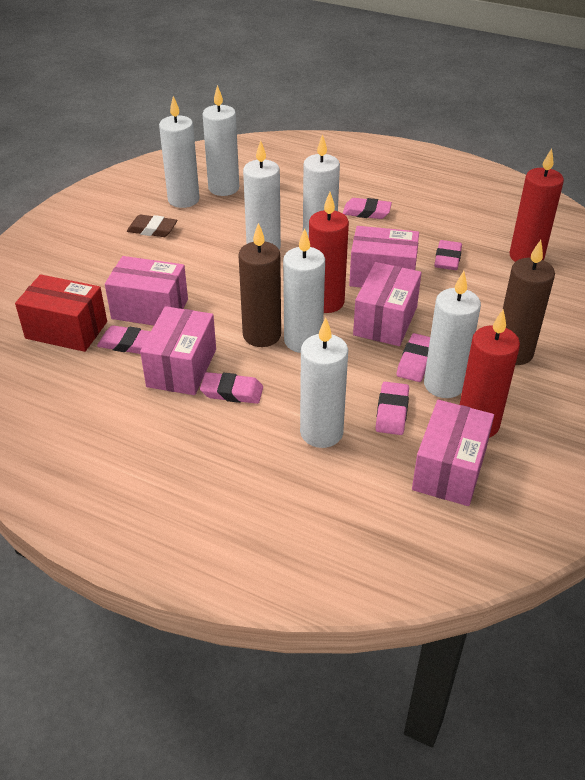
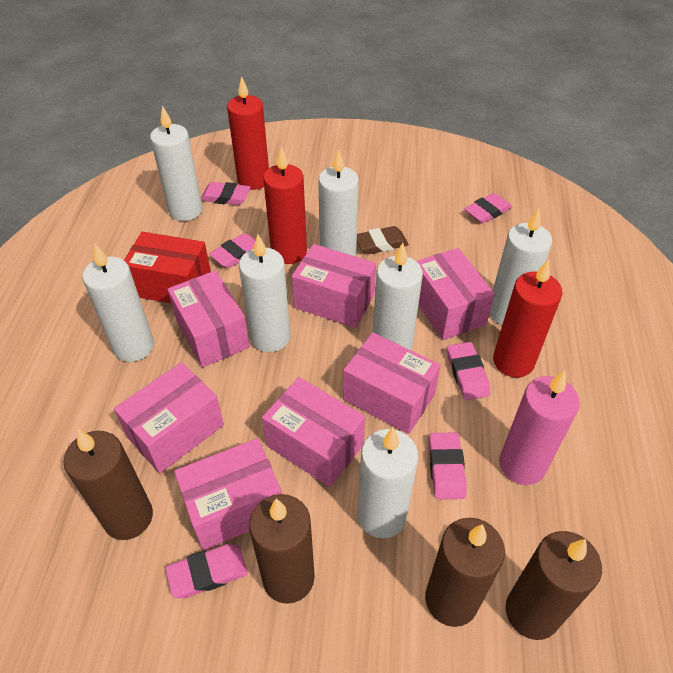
brown candle: 2 -> 4
pink box: 5 -> 7
pink candle: 0 -> 1

